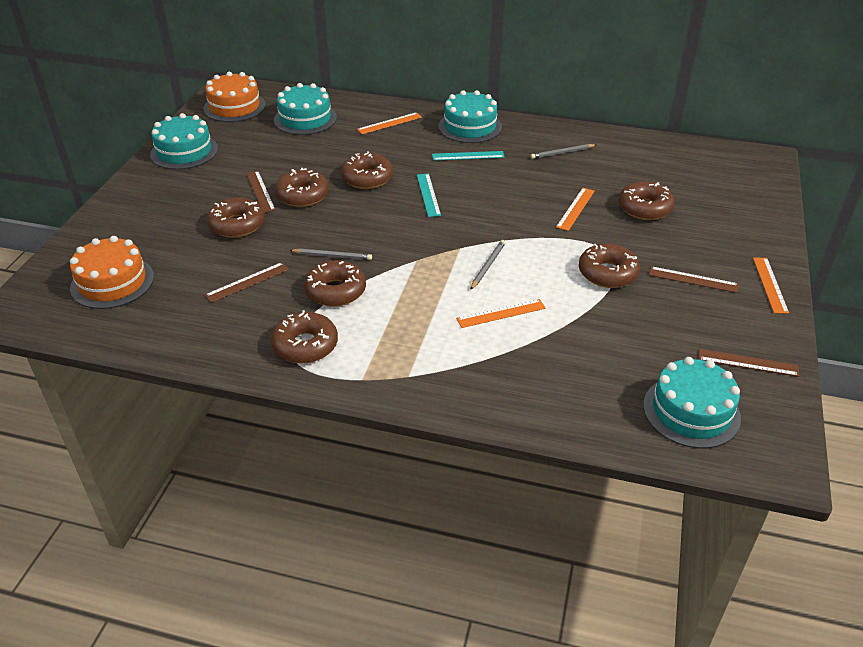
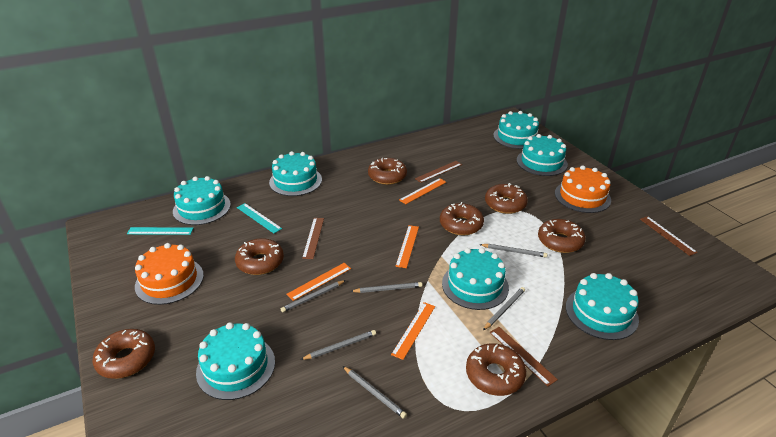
grey pencil: 3 -> 6
turquoise cake: 4 -> 7

